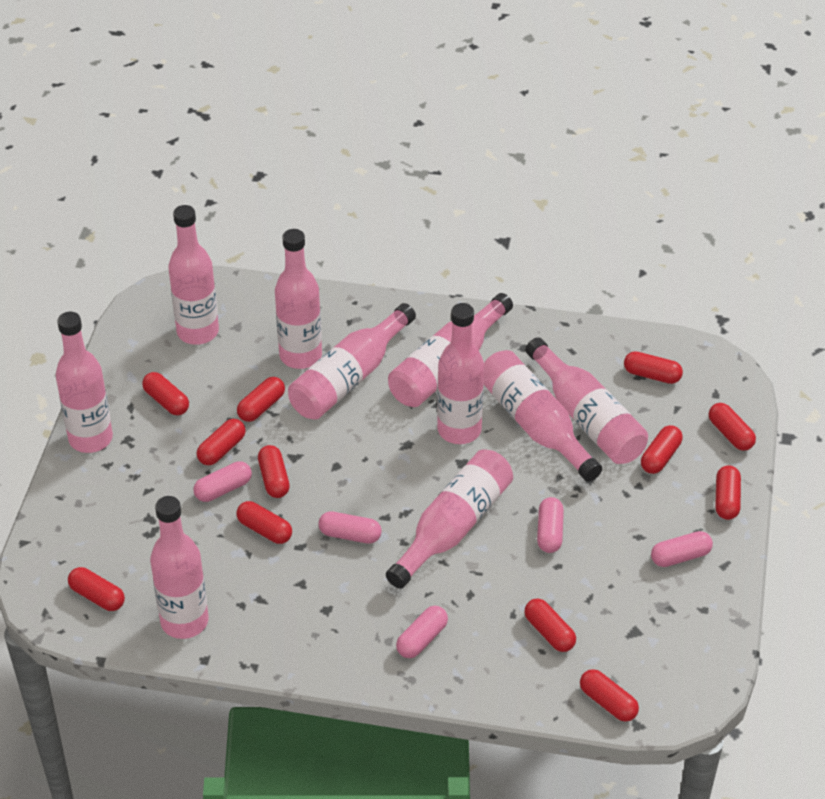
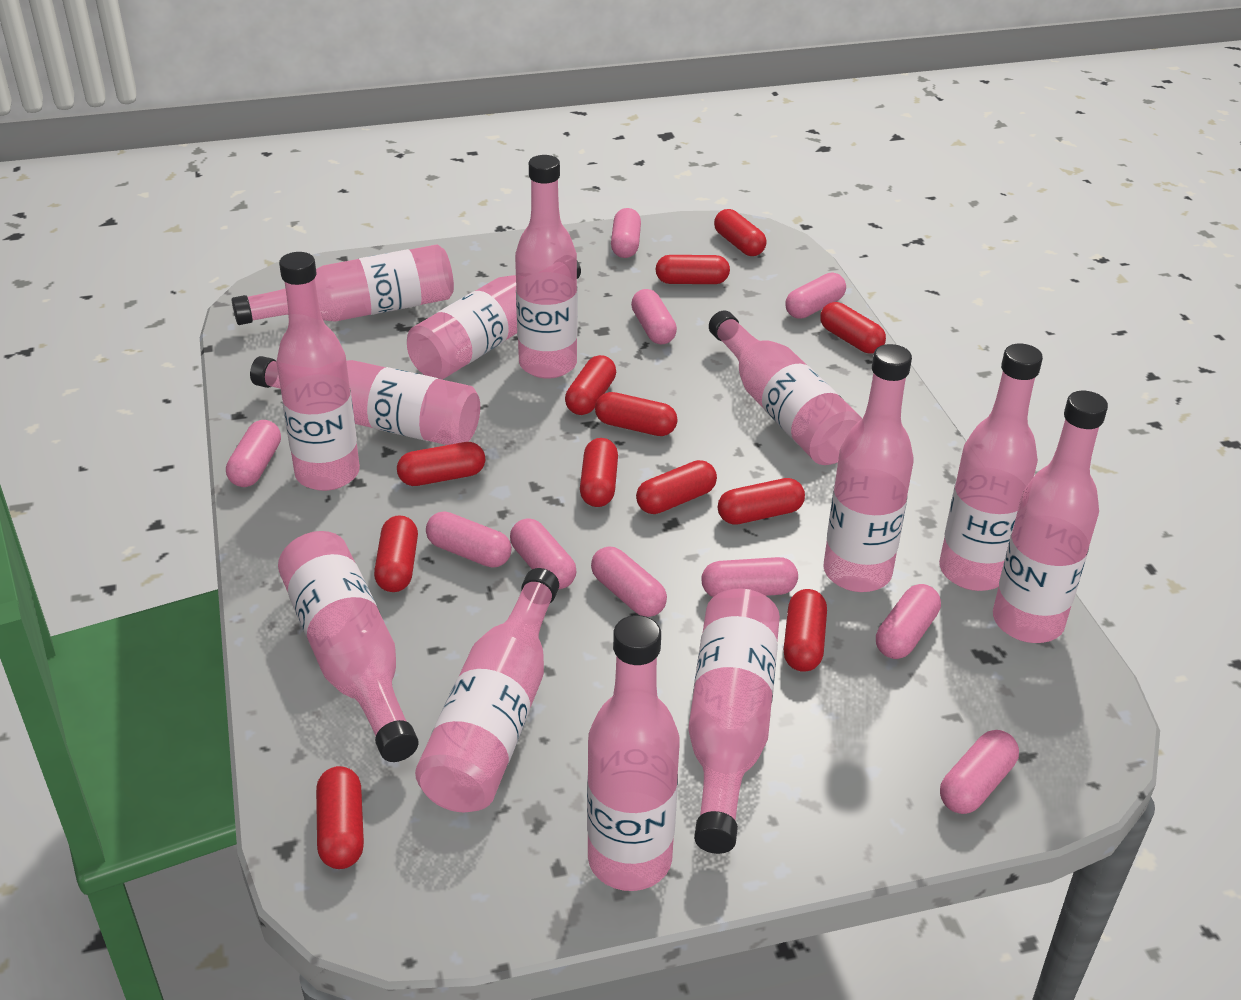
pink bottle: 10 -> 13
pink capsule: 5 -> 10

